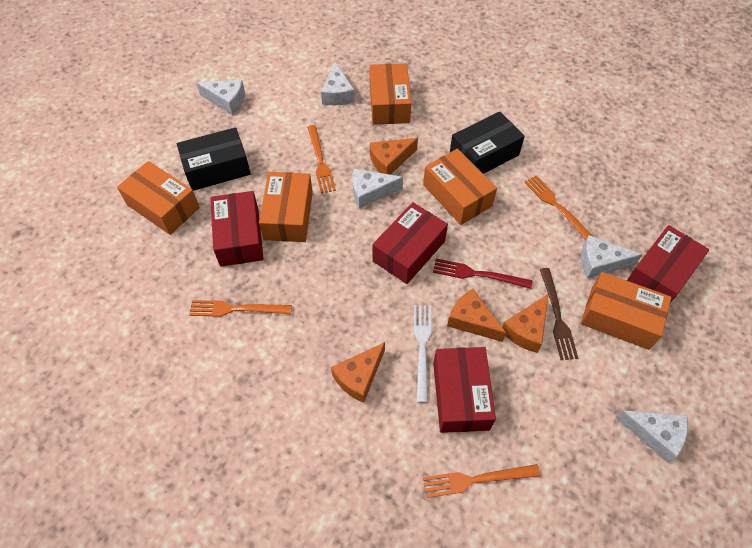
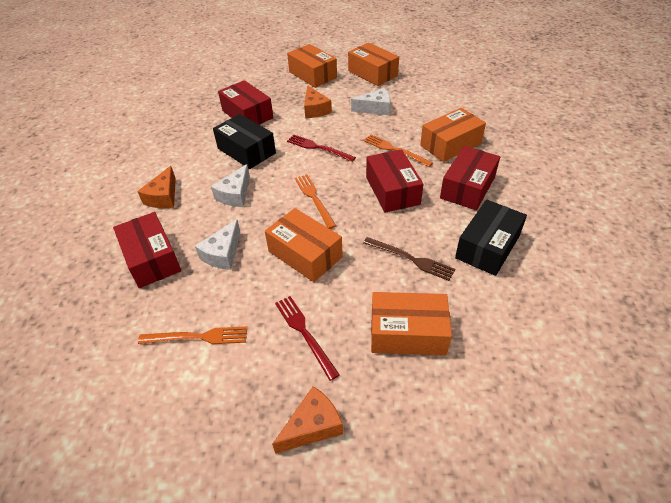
orange cheese: 4 -> 3
orange fork: 4 -> 3
red fork: 1 -> 2
white cheese: 5 -> 3
white fork: 1 -> 0

